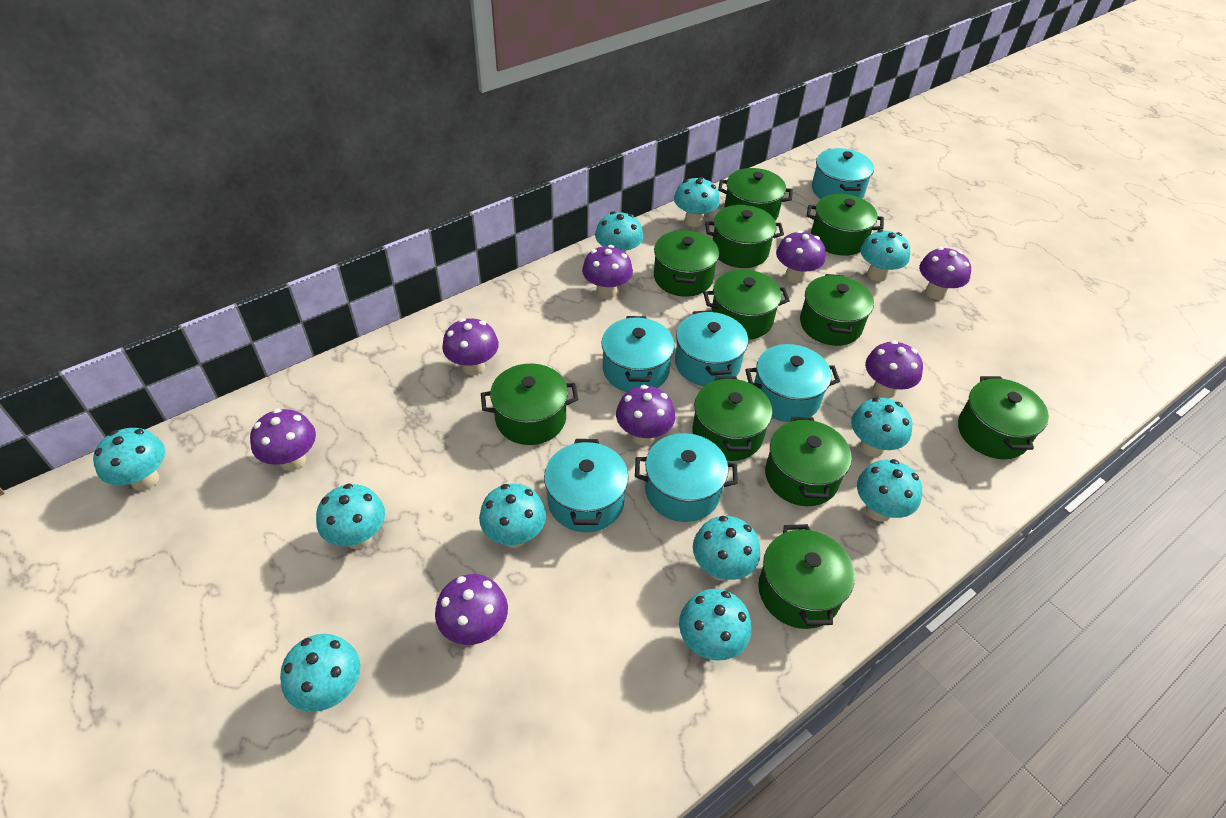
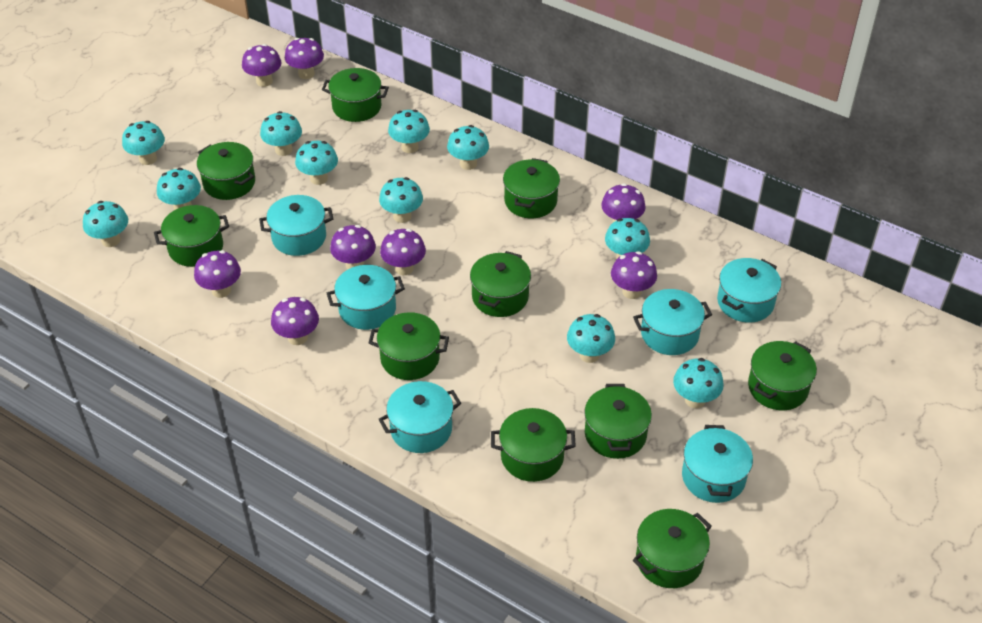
green pot: 11 -> 10

